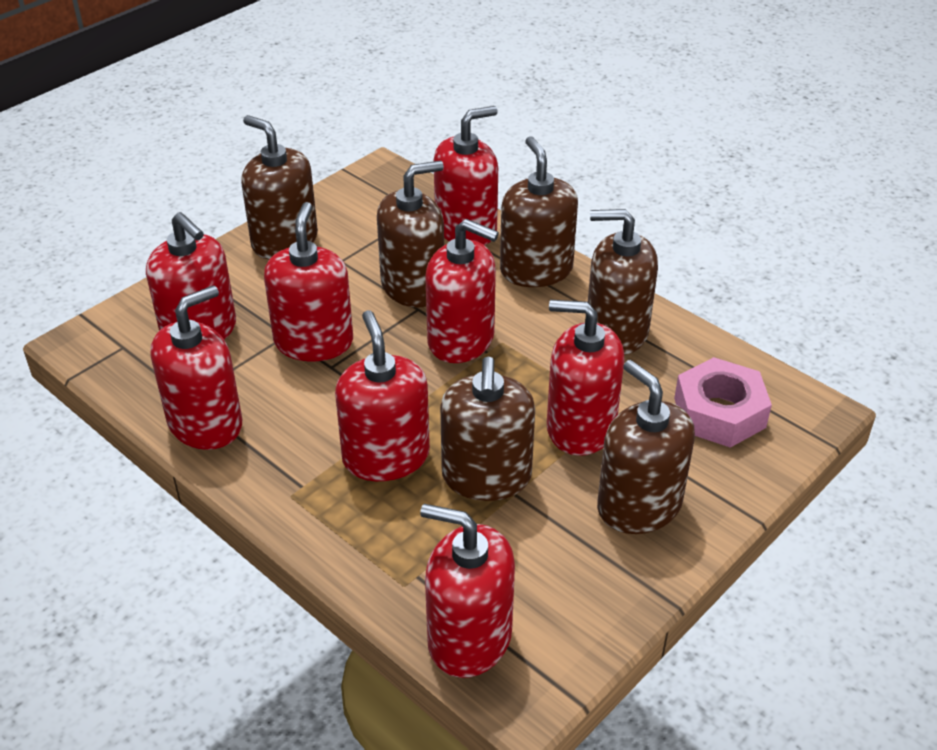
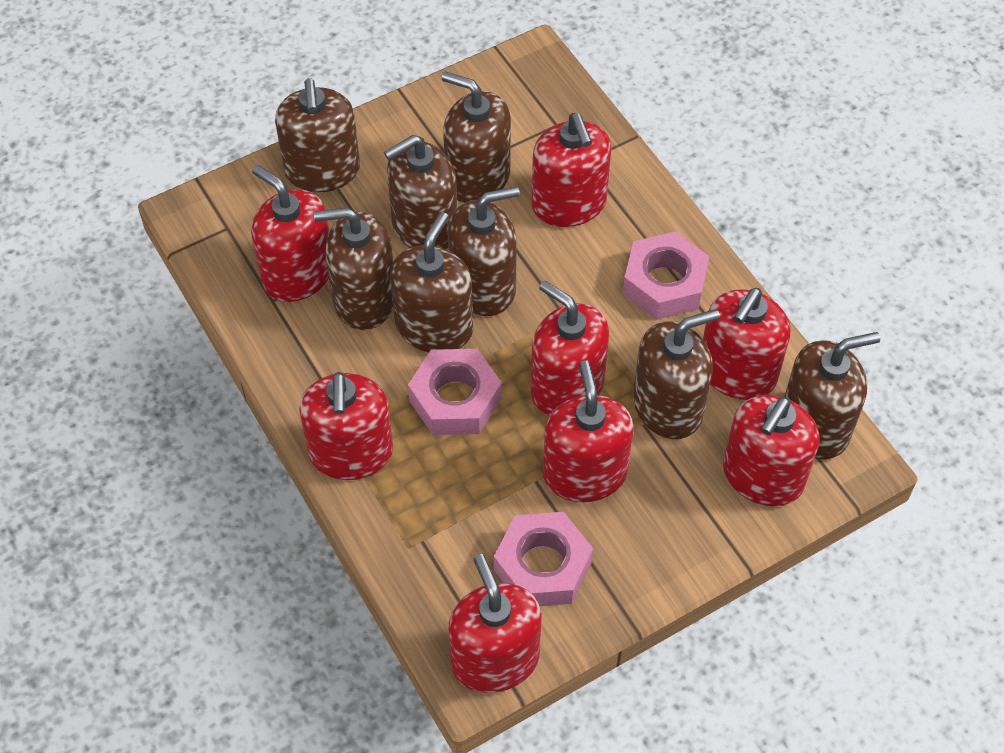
brown soap dispenser: 6 -> 8
pink nut: 1 -> 3

